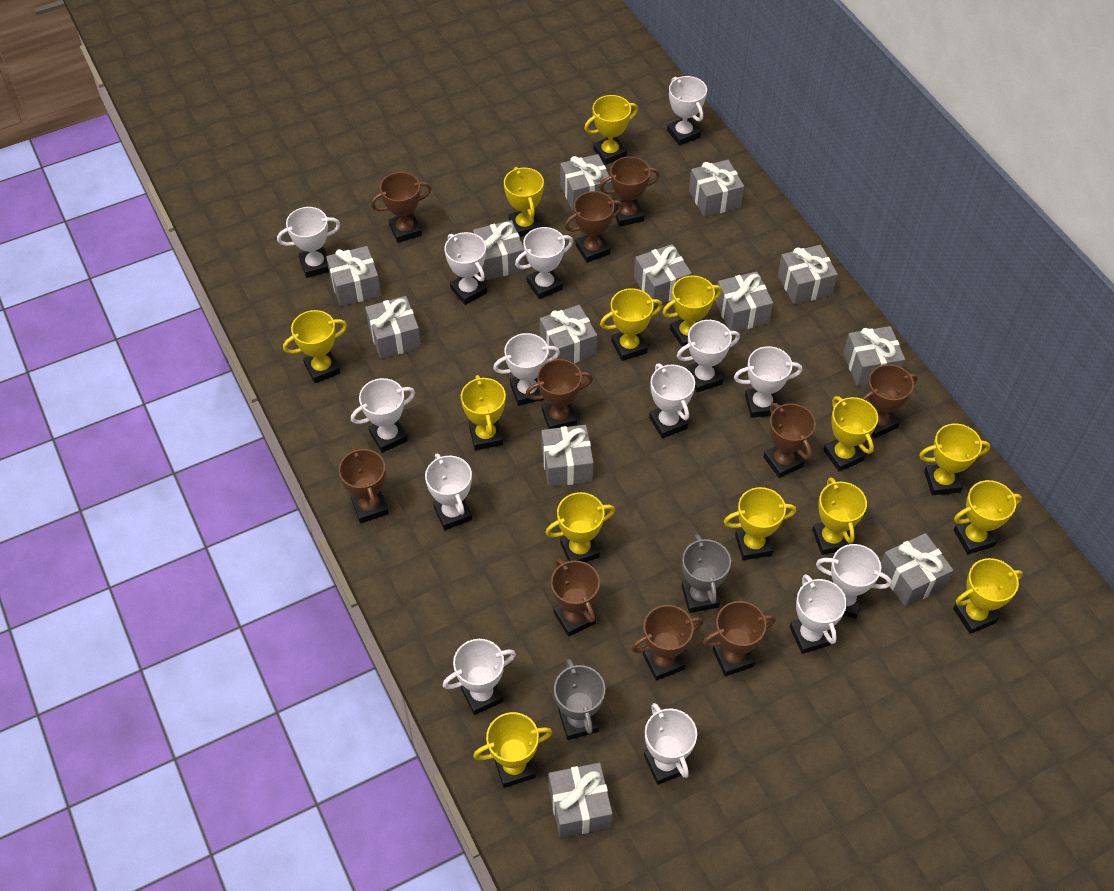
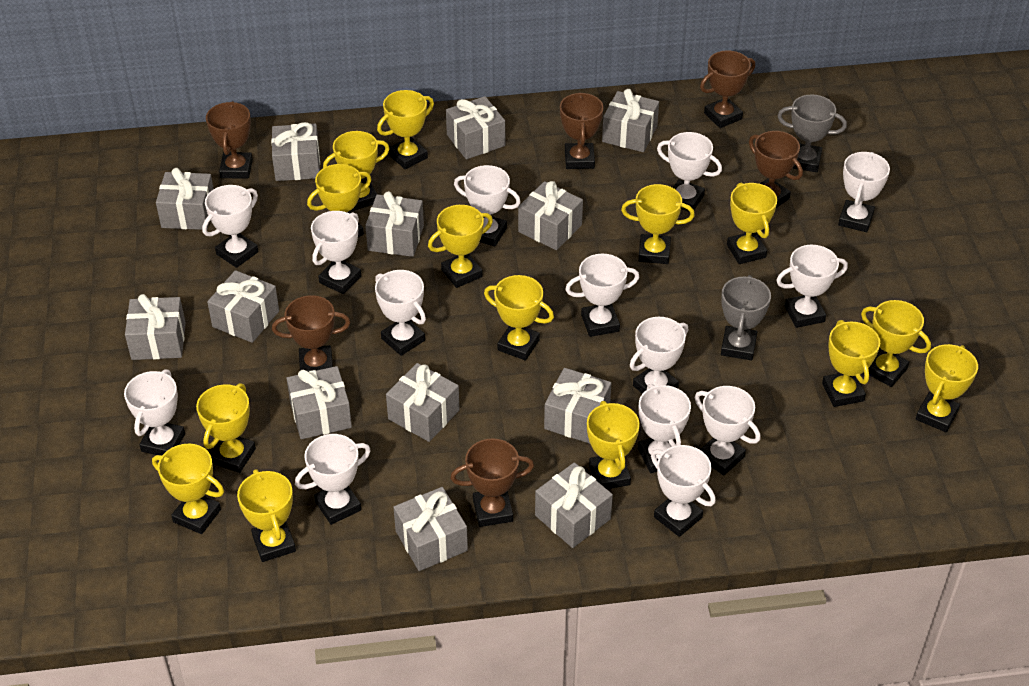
brown trophy: 10 -> 6

